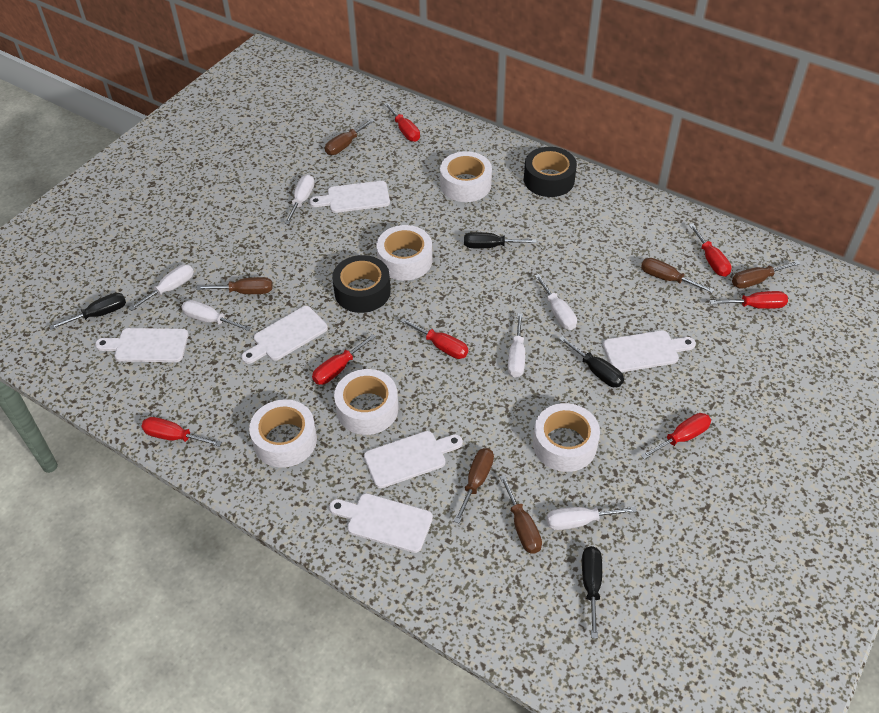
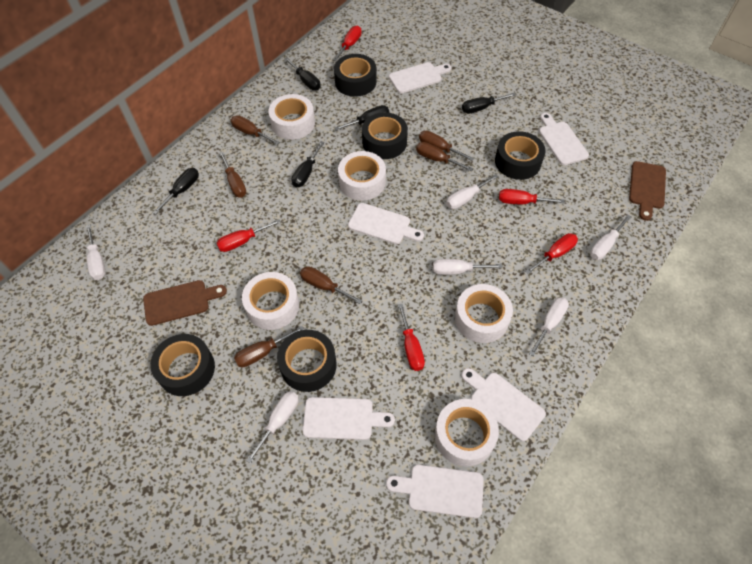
black screwdriver: 4 -> 5
black tape: 2 -> 5
brown cutting board: 0 -> 2
red screwdriver: 7 -> 5

